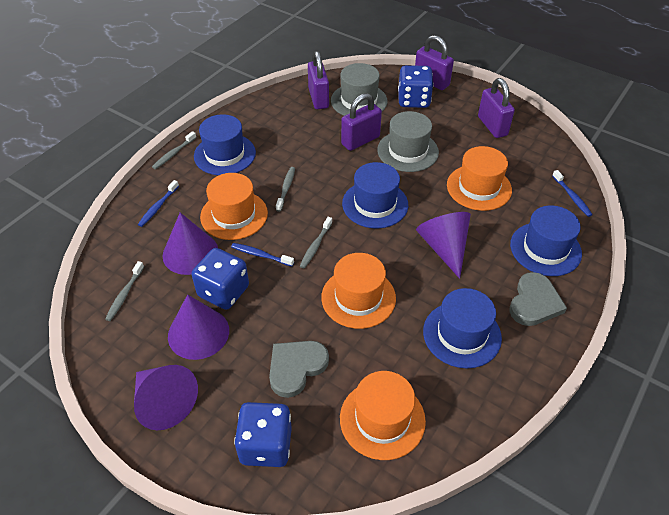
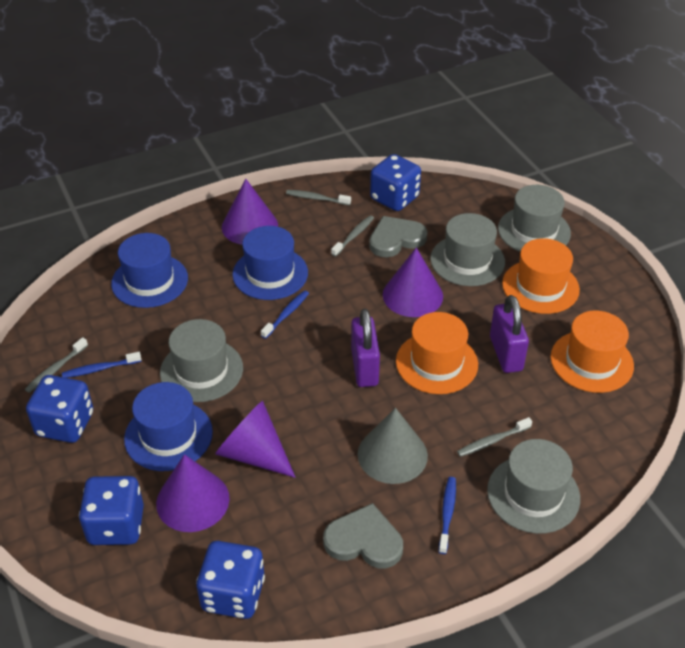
blue dice: 3 -> 4
blue hat: 4 -> 3
grey cone: 0 -> 1
grey hat: 2 -> 4
orange hat: 4 -> 3
purple padlock: 4 -> 2

